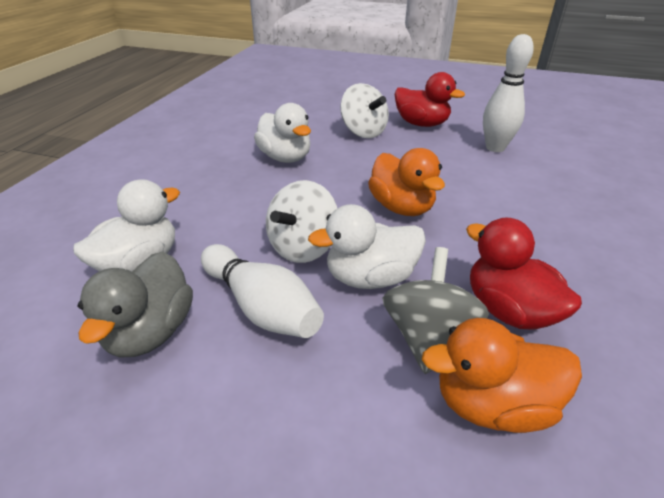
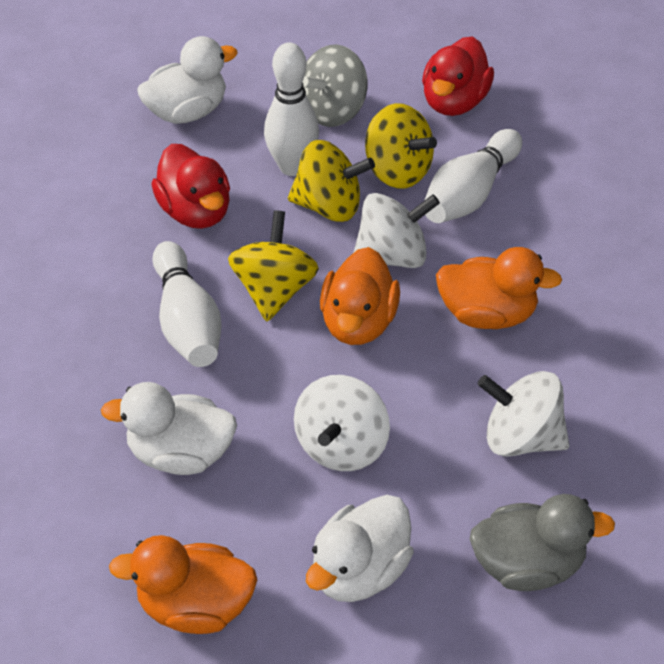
orange duck: 2 -> 3
white bowling pin: 2 -> 3
white spinning top: 2 -> 3
yellow spinning top: 0 -> 3

